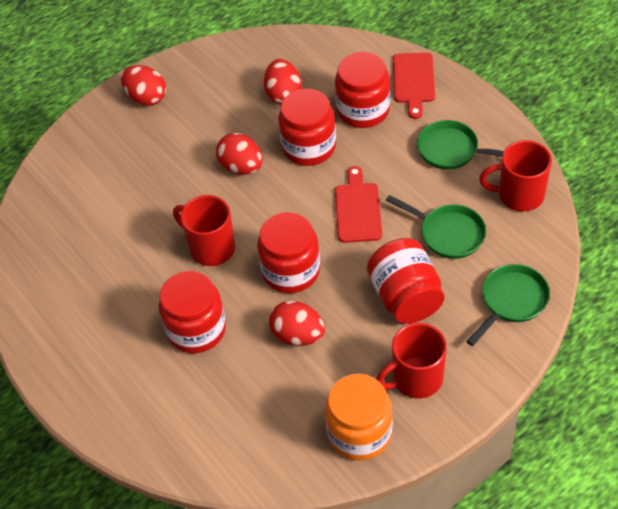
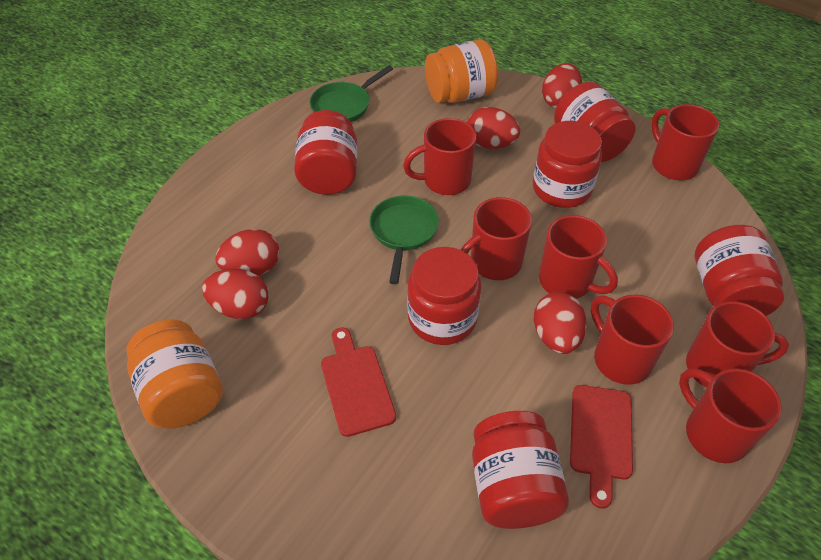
green pan: 3 -> 2
orange jar: 1 -> 2
red egg: 4 -> 5
red jar: 5 -> 6
red mug: 3 -> 7

